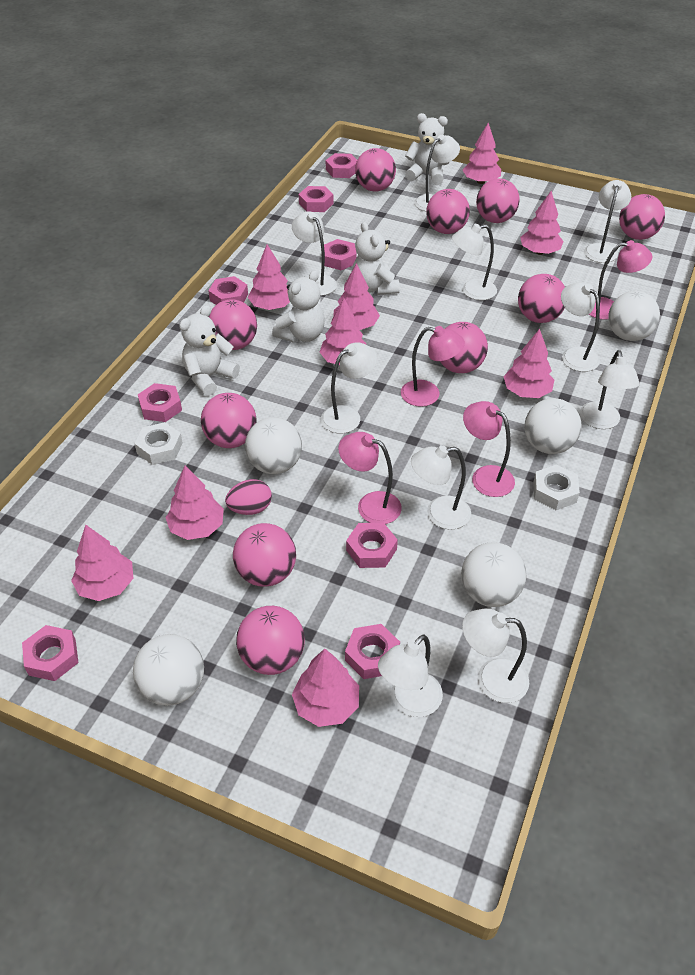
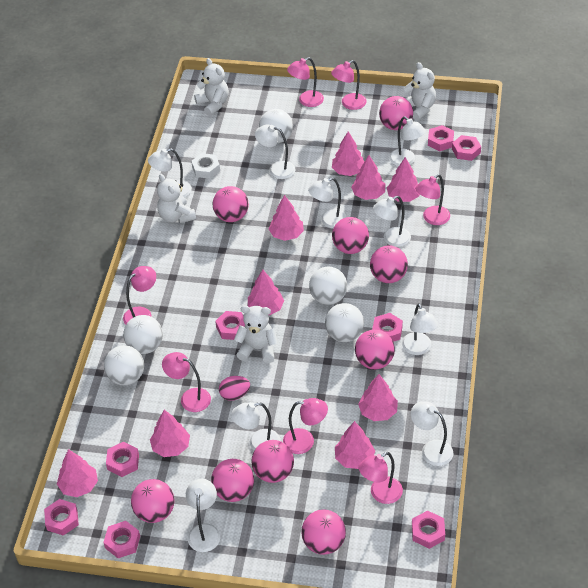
pink ball: 10 -> 9
pink lamp: 4 -> 7
white lamp: 10 -> 9
white nut: 2 -> 1

